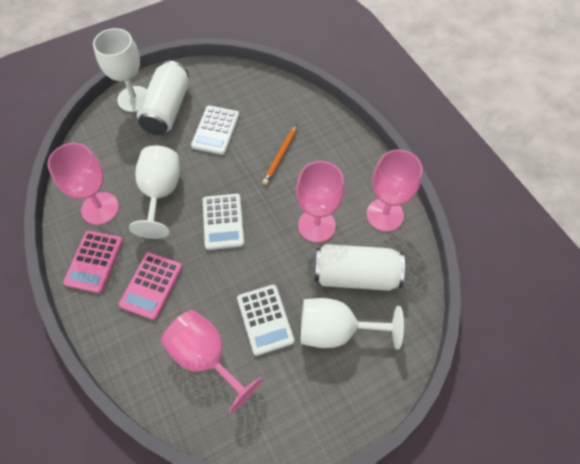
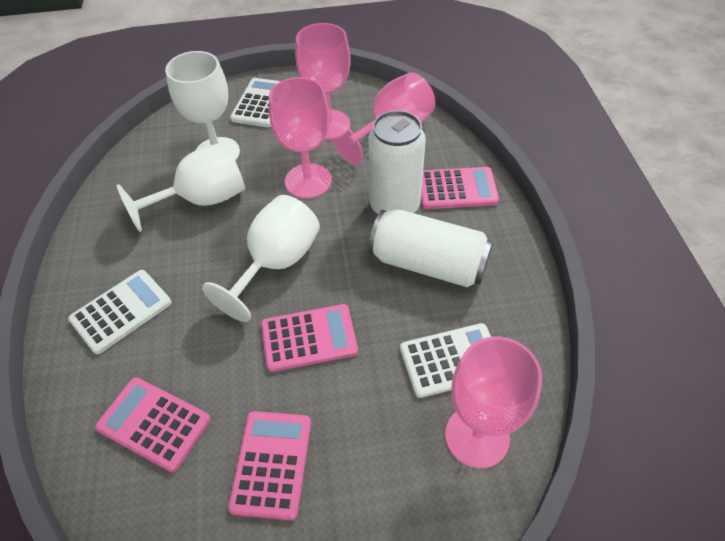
orange pencil: 1 -> 0
pink calculator: 2 -> 4

